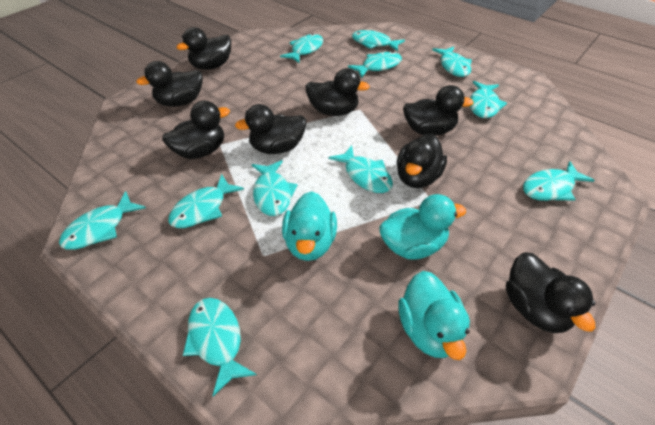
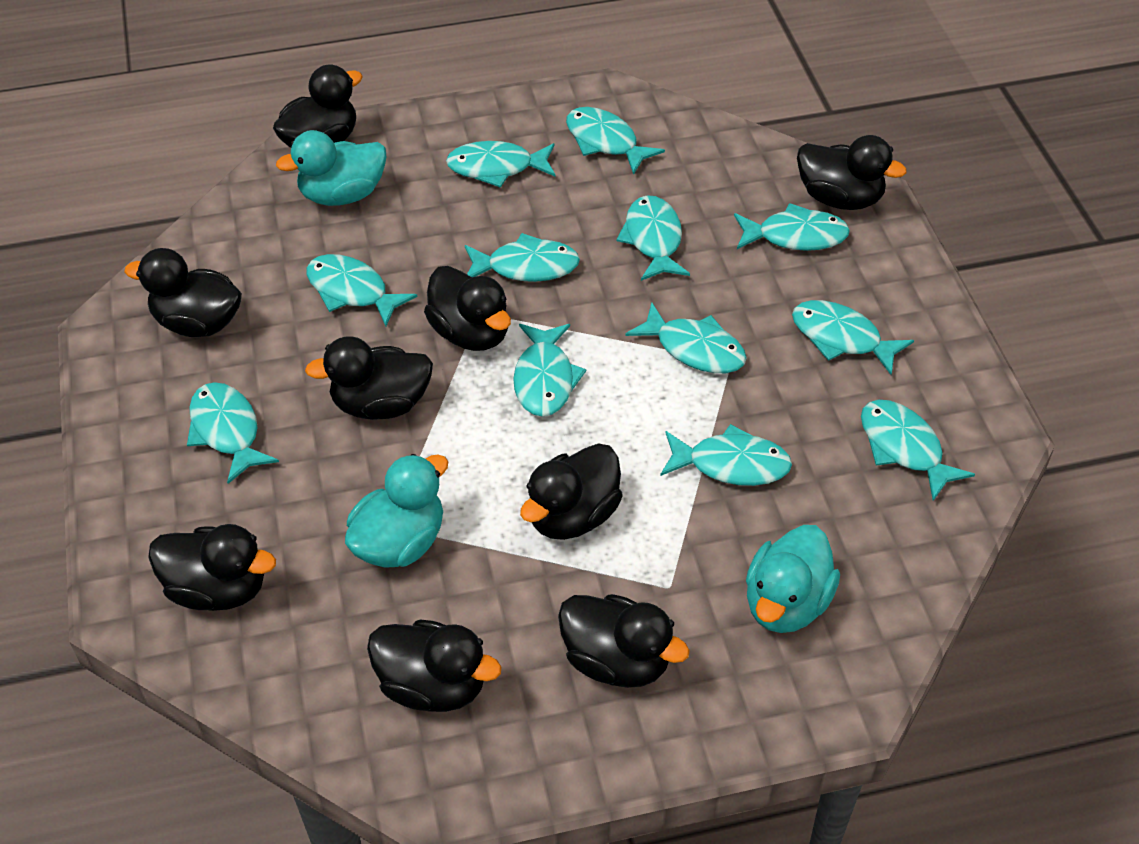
black duck: 8 -> 9
turquoise fish: 11 -> 12

